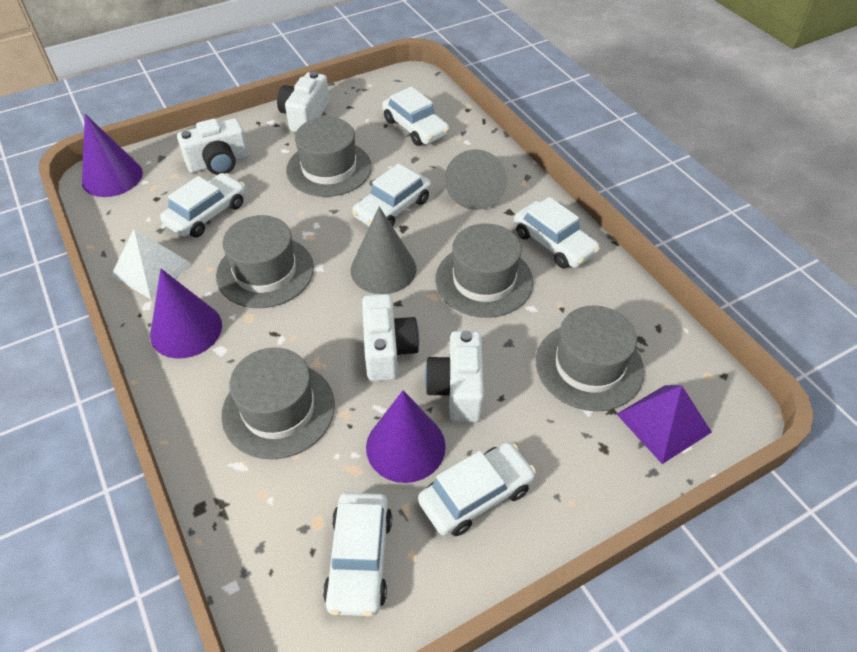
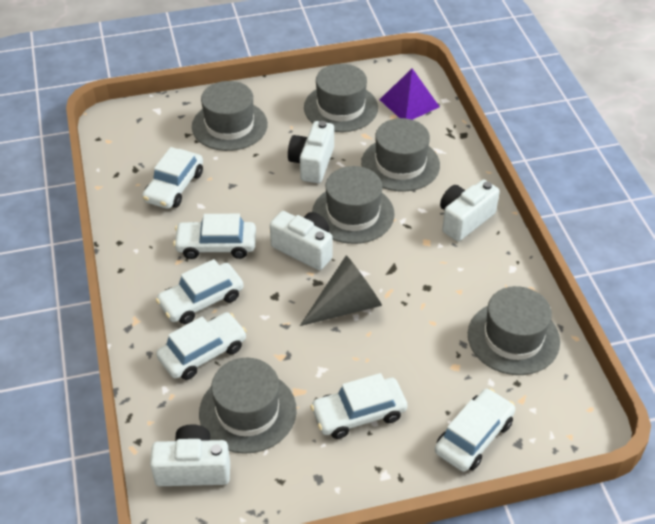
grey cone: 2 -> 1
grey hat: 5 -> 6
purple cone: 3 -> 0
white pyramid: 1 -> 0

